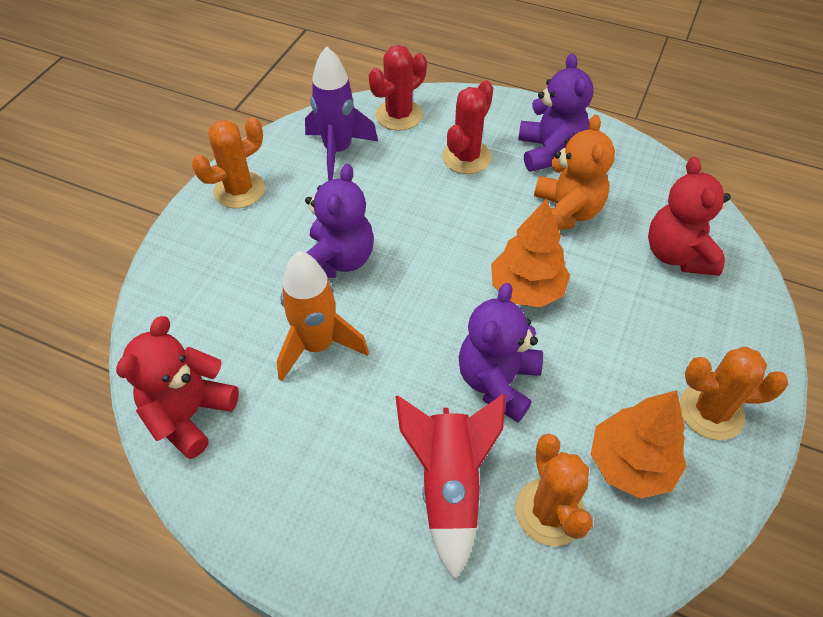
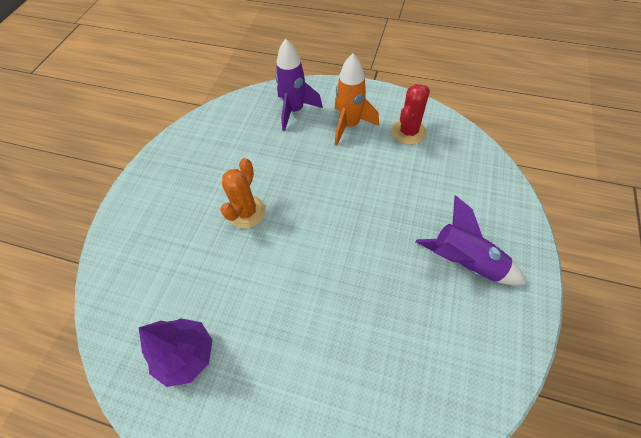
orange cactus: 3 -> 1
orange teddy bear: 1 -> 0
orange tree: 2 -> 0
purple rocket: 1 -> 2
purple teddy bear: 3 -> 0
purple tree: 0 -> 1
red cactus: 2 -> 1
red rocket: 1 -> 0
red teddy bear: 2 -> 0

